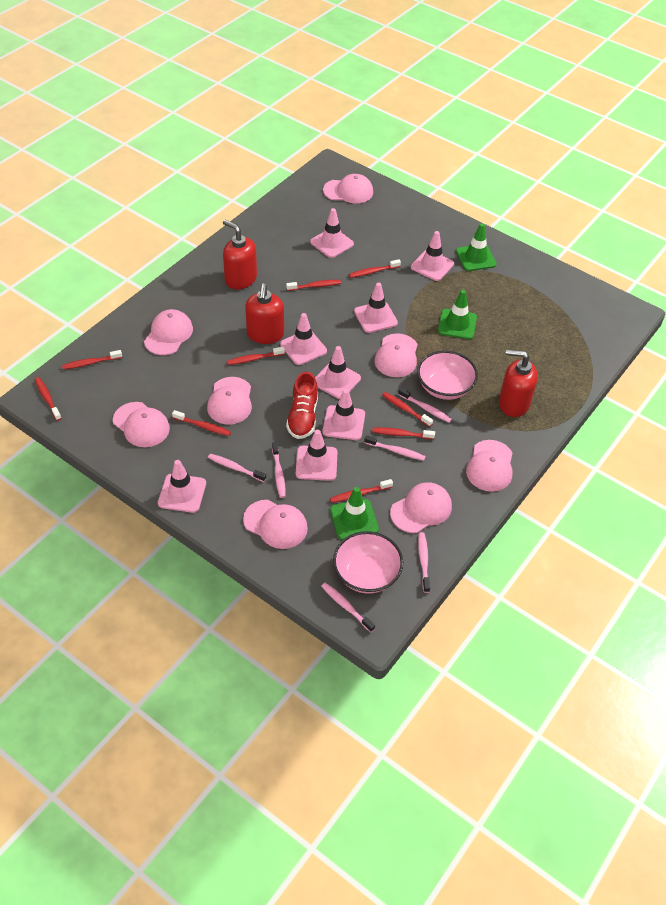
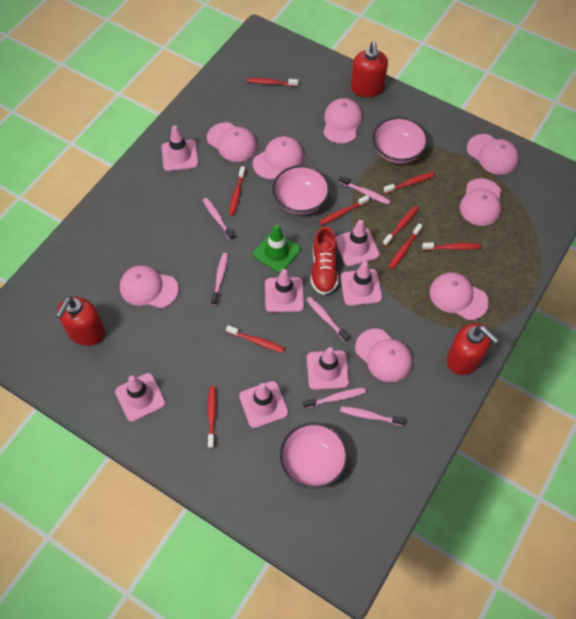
green traffic cone: 3 -> 1
pink bowl: 2 -> 3
pink traffic cone: 8 -> 7

